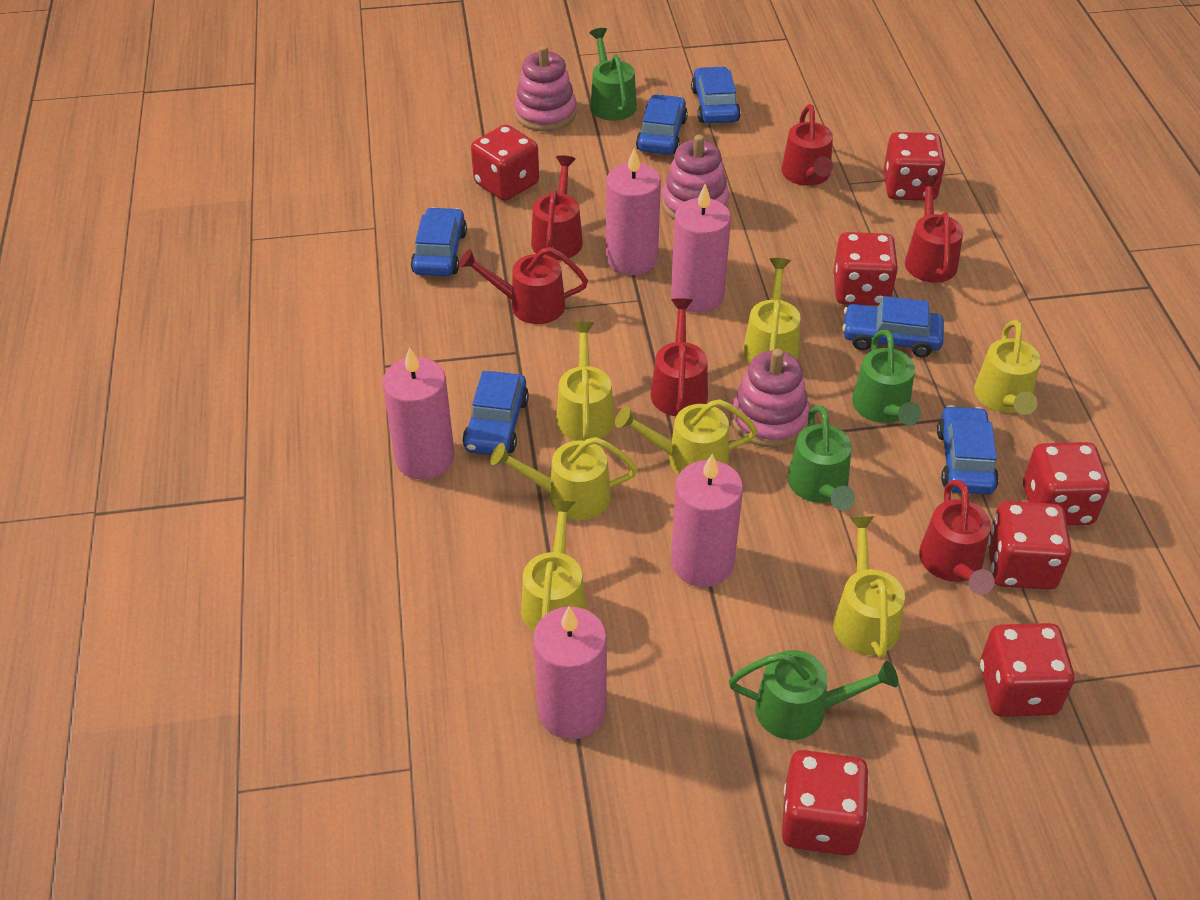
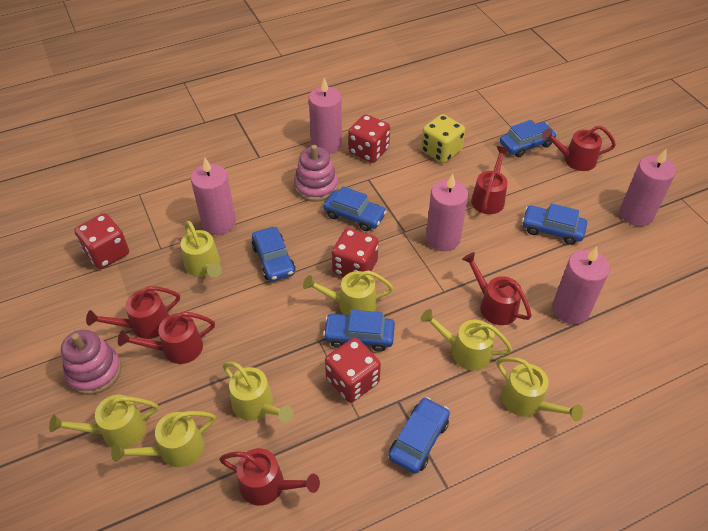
green watering can: 4 -> 0
pink stacking toy: 3 -> 2
red dice: 7 -> 4
yellow dice: 0 -> 1

